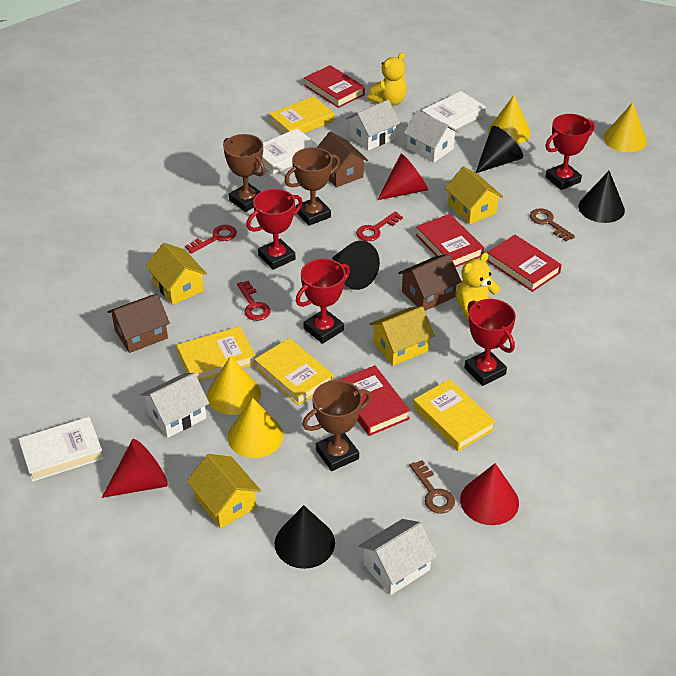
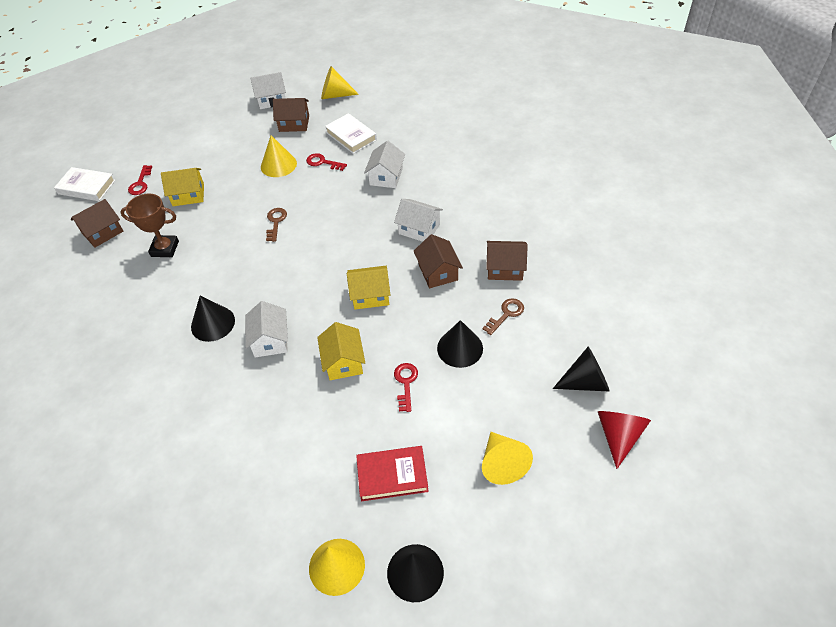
brown house: 3 -> 4
brown trophy: 3 -> 1
red book: 4 -> 1
red cone: 3 -> 1
red trophy: 4 -> 0
white book: 3 -> 2
yellow book: 4 -> 0
yellow house: 4 -> 3
yellow teddy bear: 2 -> 0

